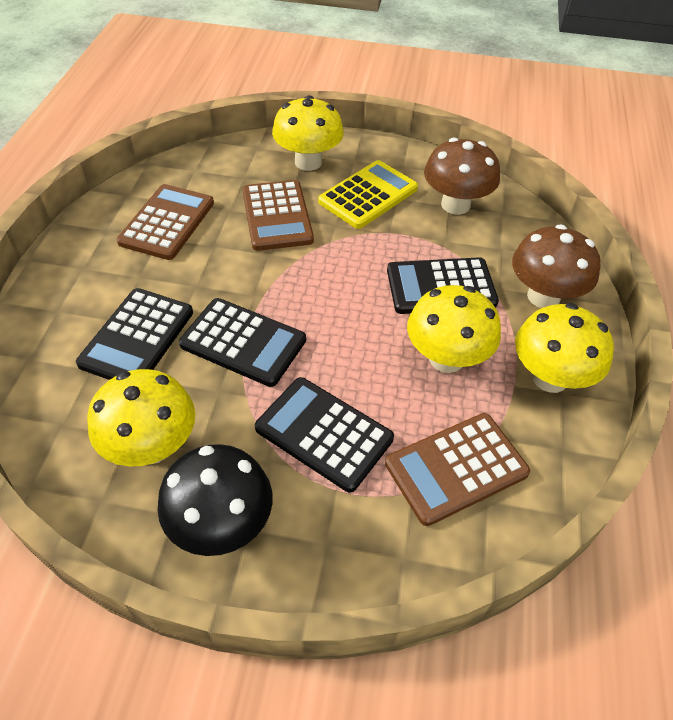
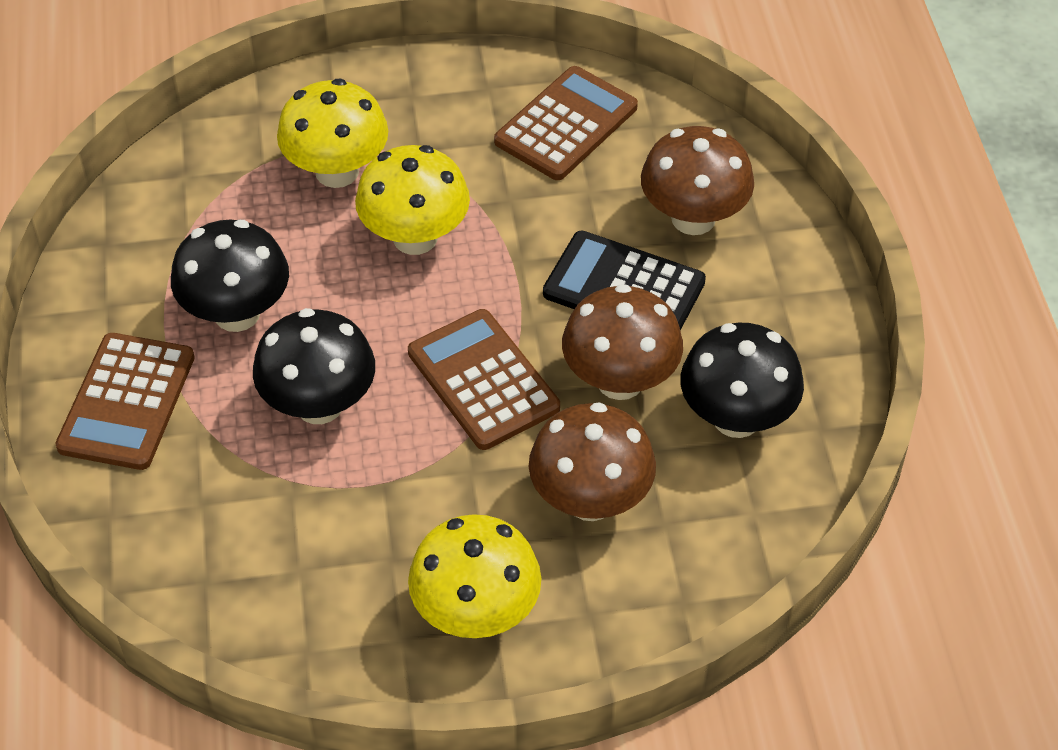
black calculator: 4 -> 1
black mushroom: 1 -> 3
brown mushroom: 2 -> 3
yellow calculator: 1 -> 0
yellow mushroom: 4 -> 3

